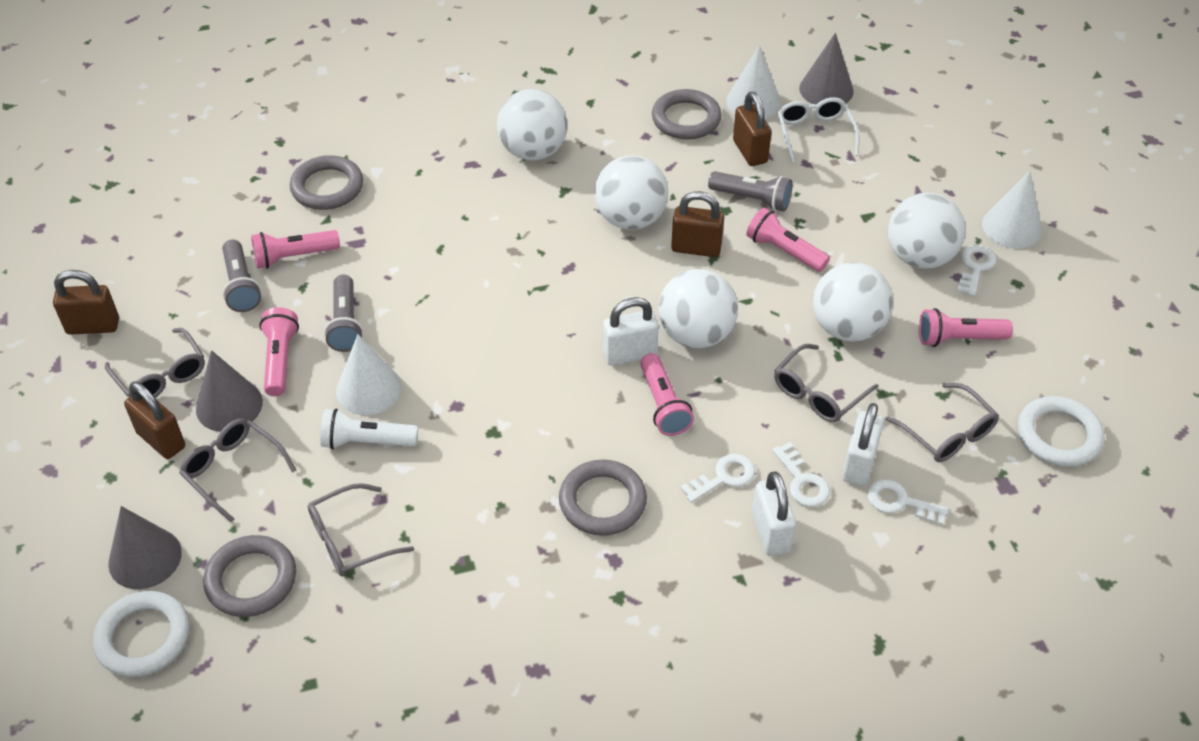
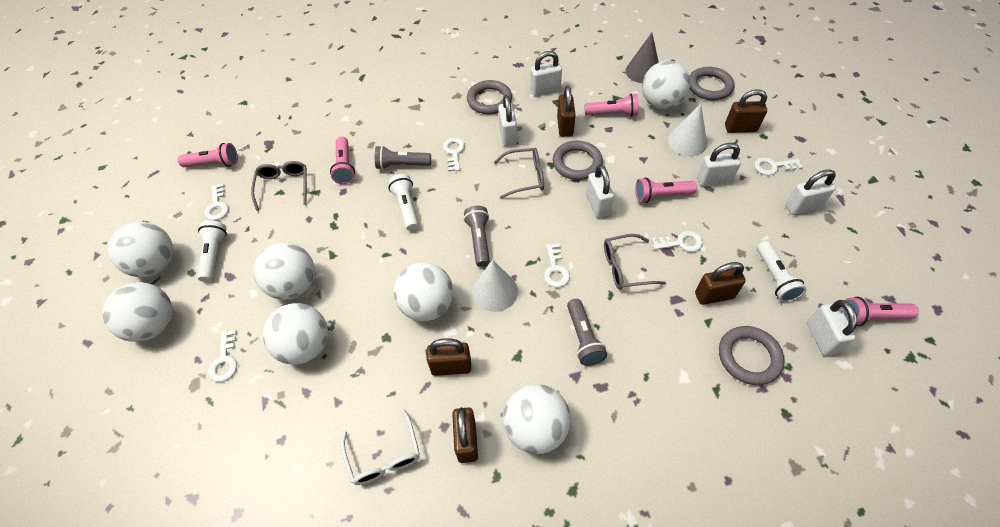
brown padlock: 4 -> 5
grey cone: 3 -> 1
grey glasses: 5 -> 3
white ball: 5 -> 7
white cone: 3 -> 2
white flashlight: 1 -> 3
white key: 4 -> 6
white padlock: 3 -> 6
white ring: 2 -> 0

